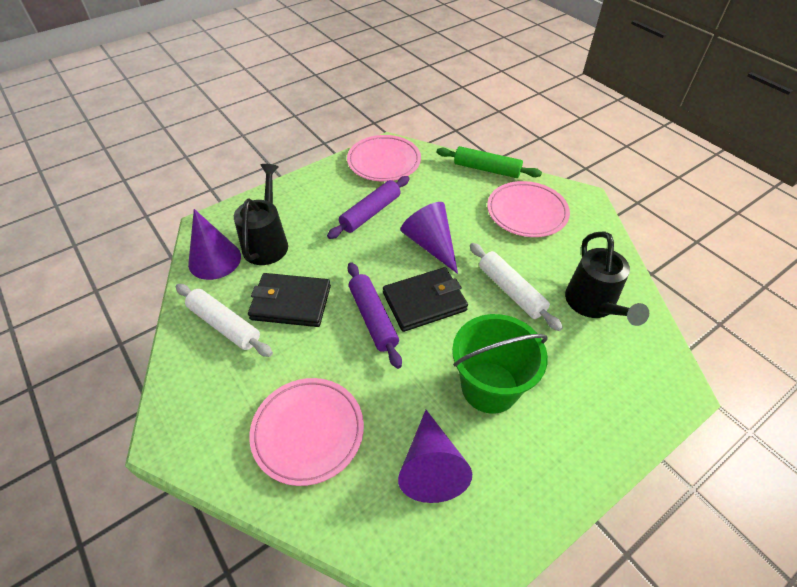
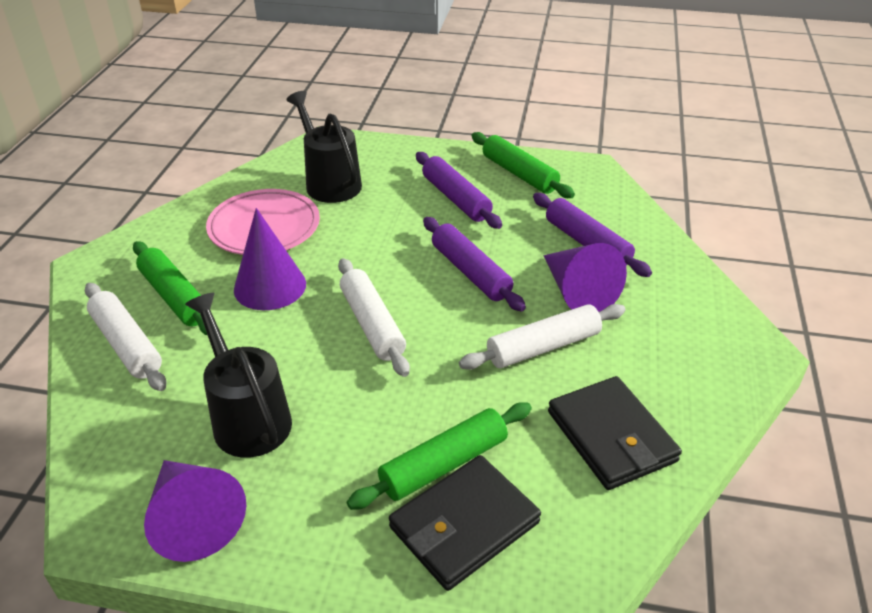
green bucket: 1 -> 0
green rolling pin: 1 -> 3
pink plate: 3 -> 1
purple rolling pin: 2 -> 3
white rolling pin: 2 -> 3

